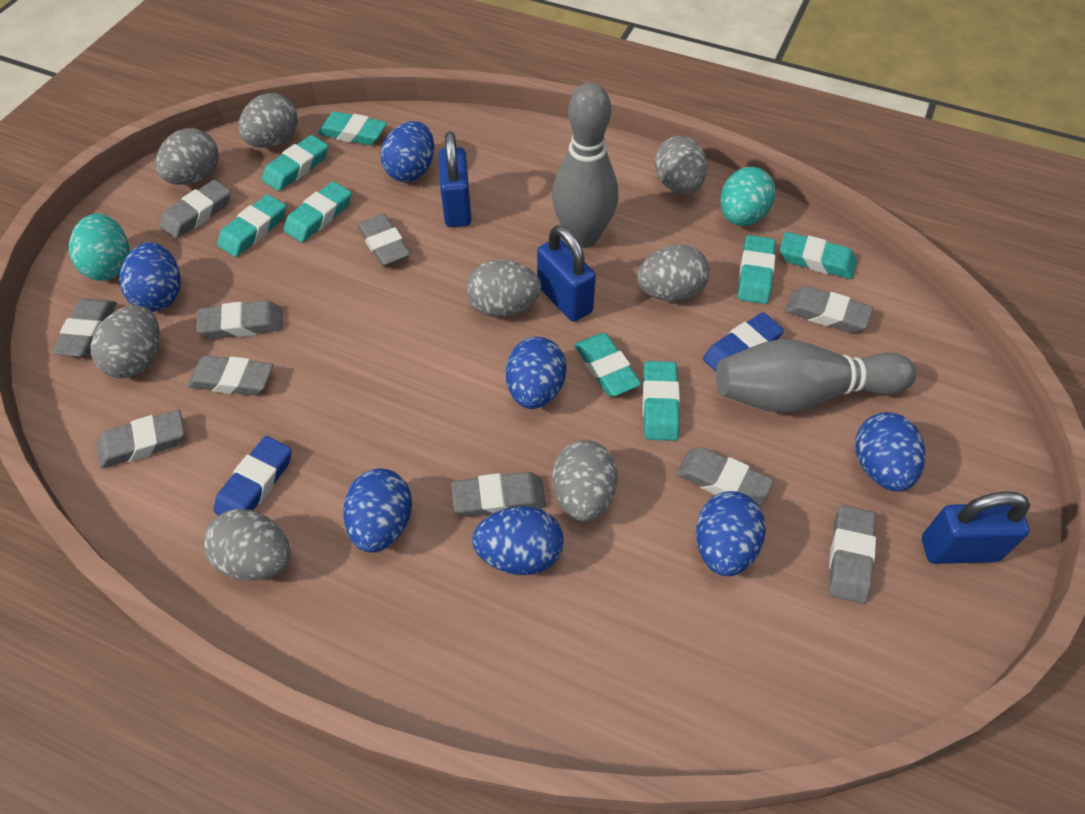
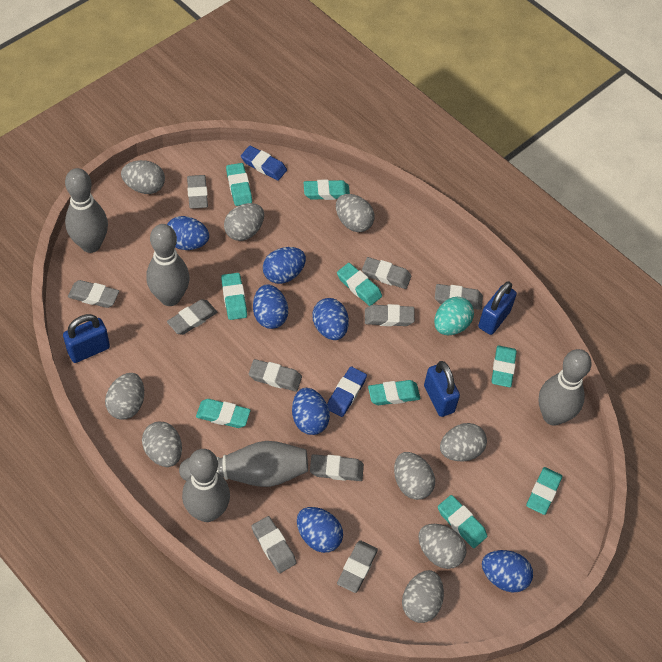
grey bowling pin: 2 -> 5
grey egg: 8 -> 9
turquoise egg: 2 -> 1
turquoise eraser: 8 -> 9

